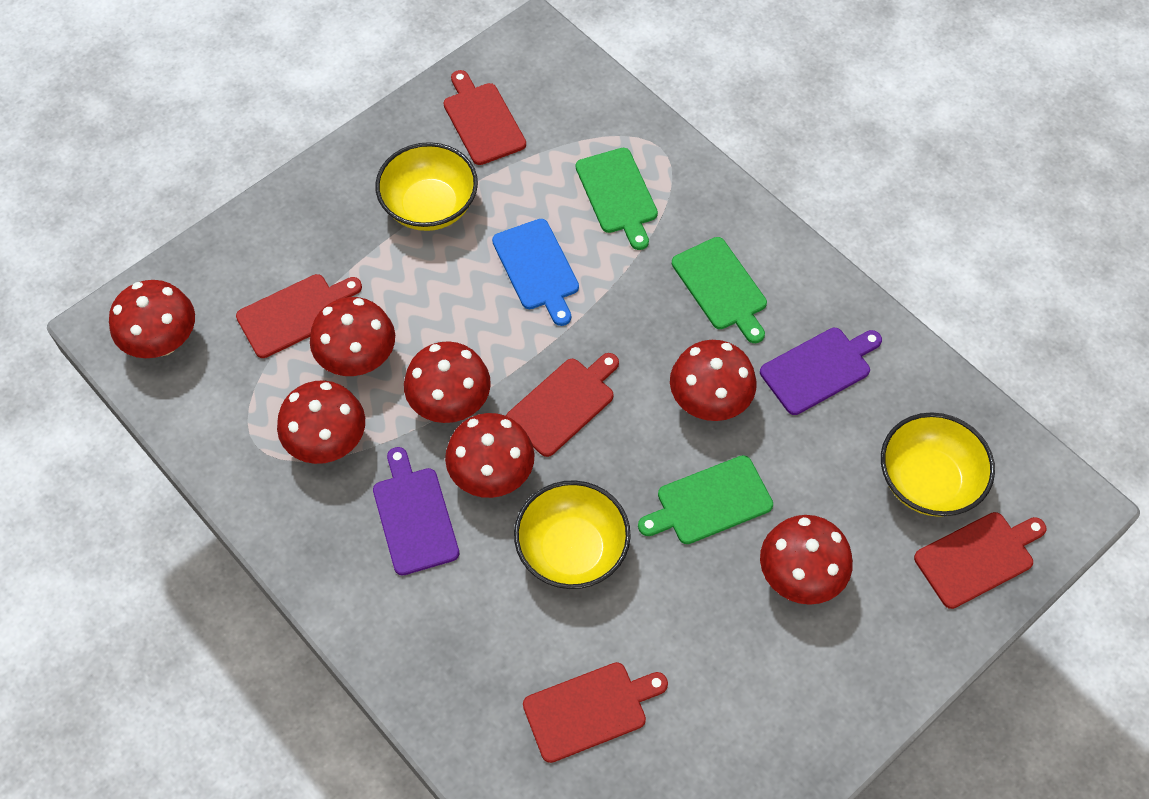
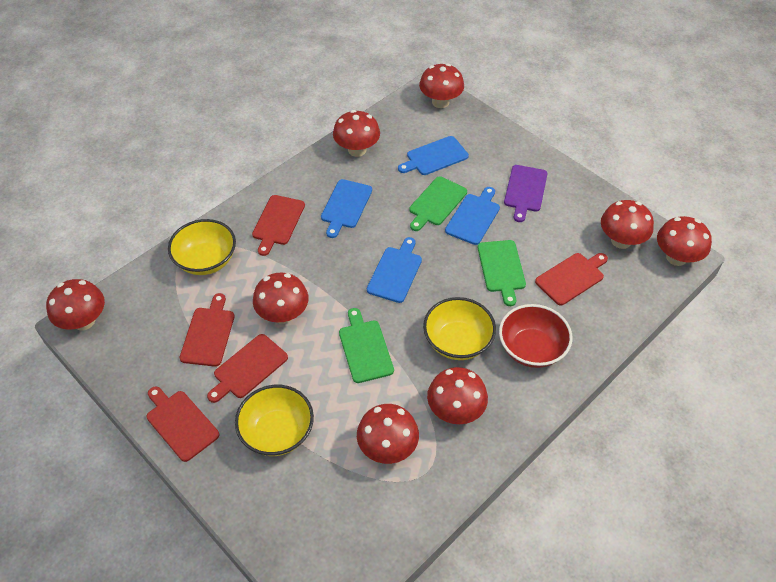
blue cutting board: 1 -> 4
purple cutting board: 2 -> 1
red bowl: 0 -> 1
red mushroom: 7 -> 8

